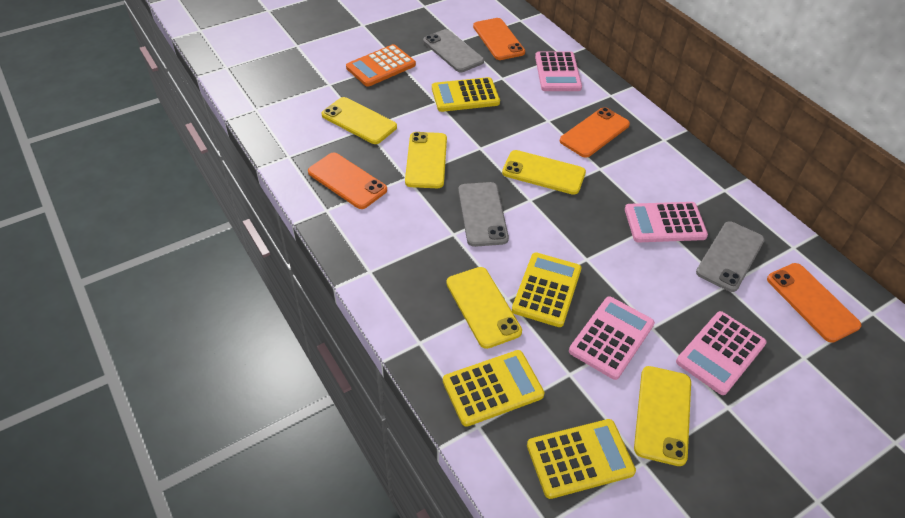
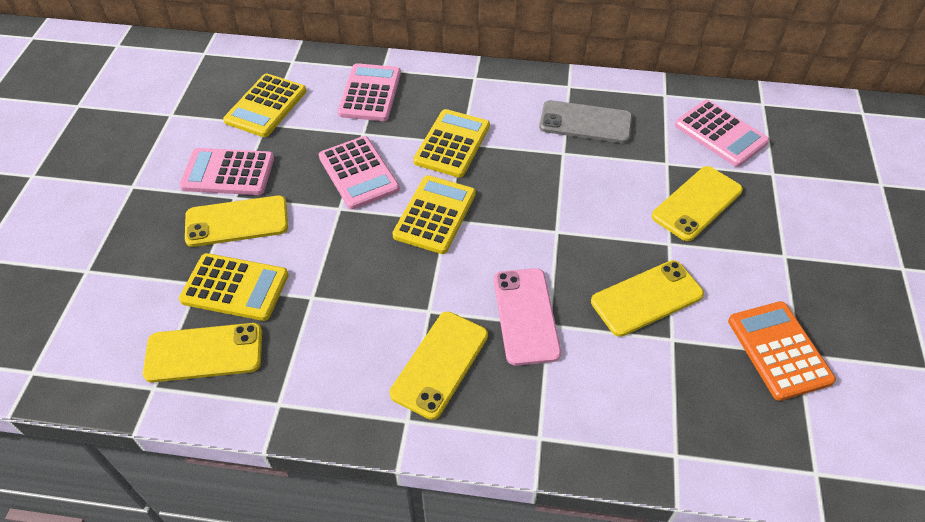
grey phone: 3 -> 1
orange phone: 4 -> 0
pink phone: 0 -> 1

